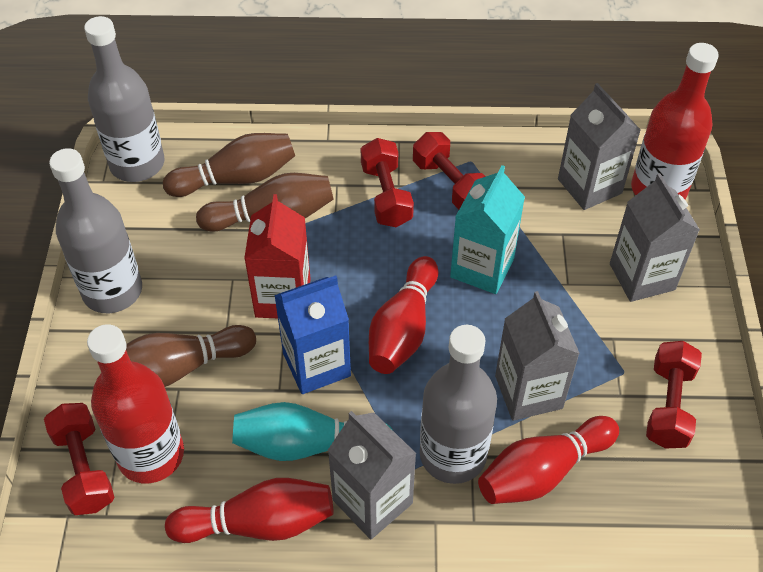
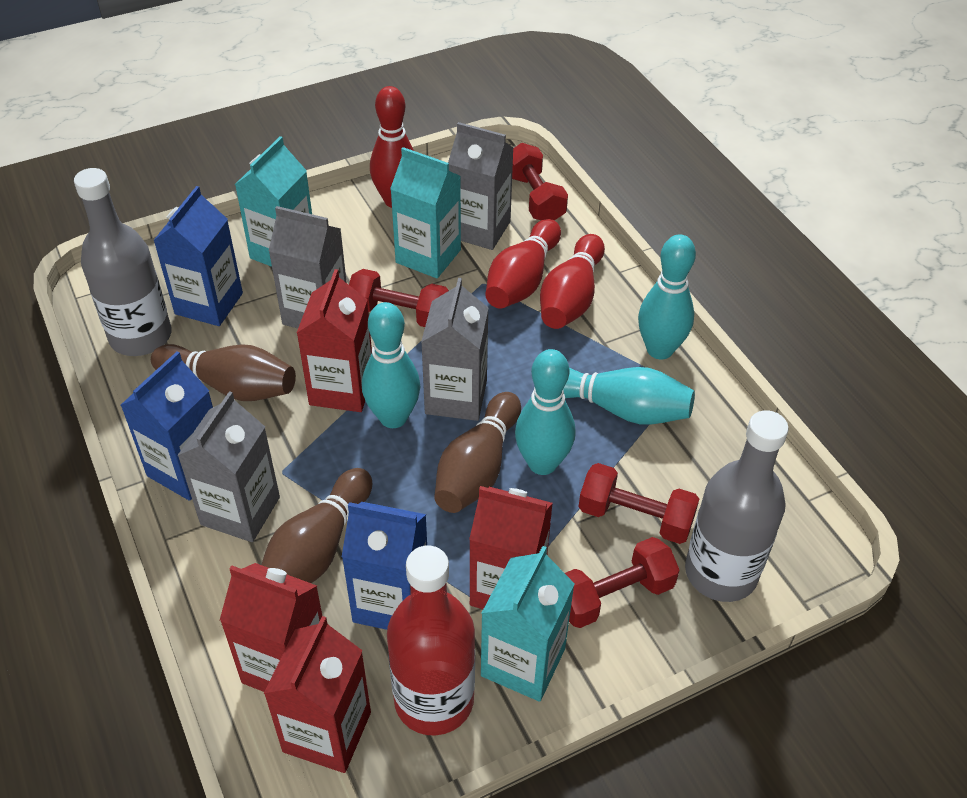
blue carton: 1 -> 3
grey bottle: 3 -> 2
red bottle: 2 -> 1
red carton: 1 -> 4
turquoise bowling pin: 1 -> 4
turquoise carton: 1 -> 3

